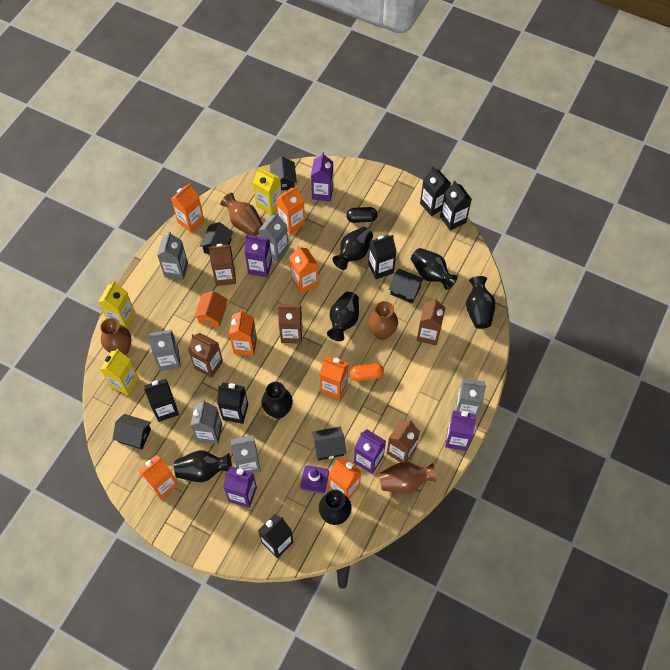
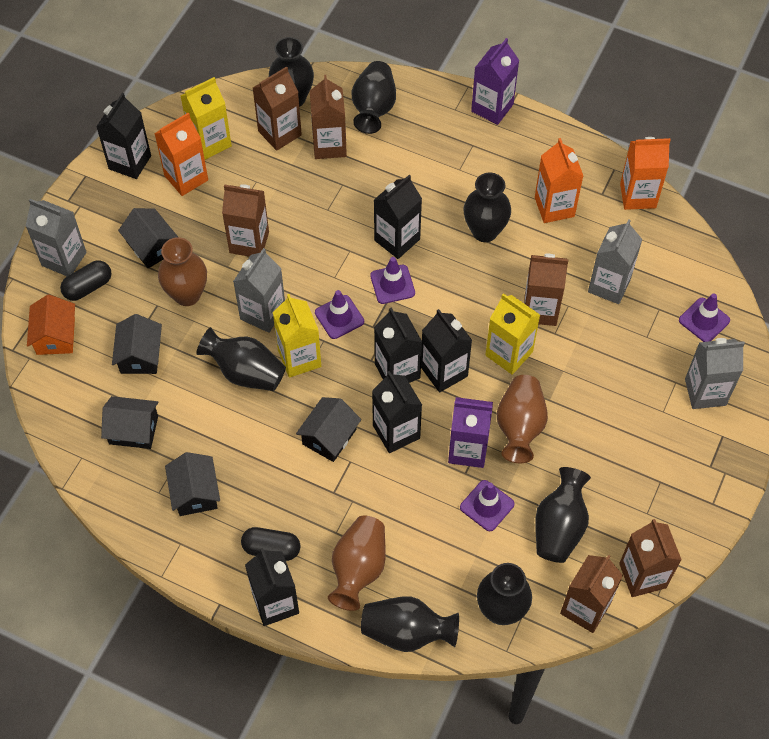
black capsule: 1 -> 2
brown carton: 5 -> 6
brown vase: 4 -> 3
grey carton: 6 -> 4
orange capsule: 1 -> 0
orange carton: 7 -> 3
purple carton: 5 -> 2
purple traffic cone: 1 -> 4

